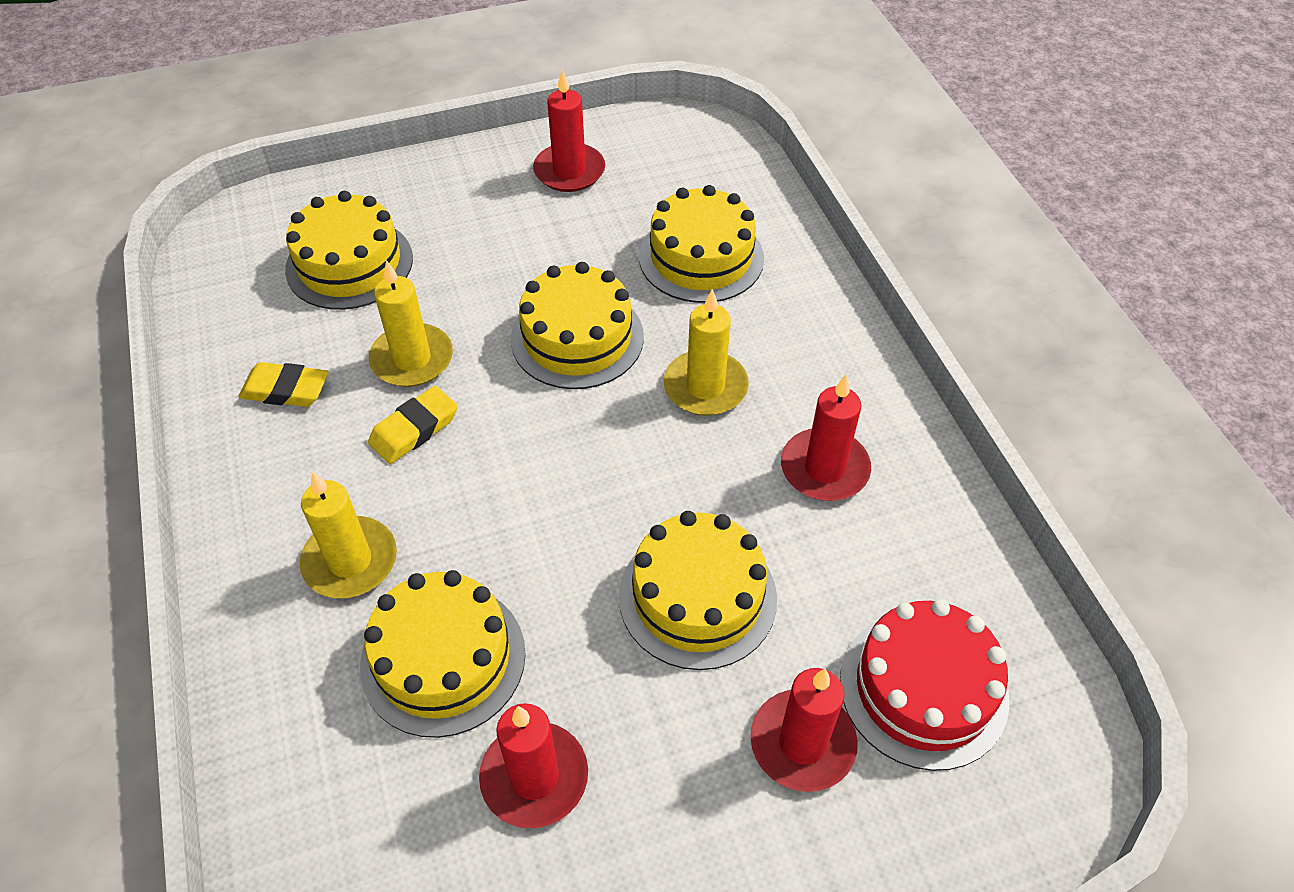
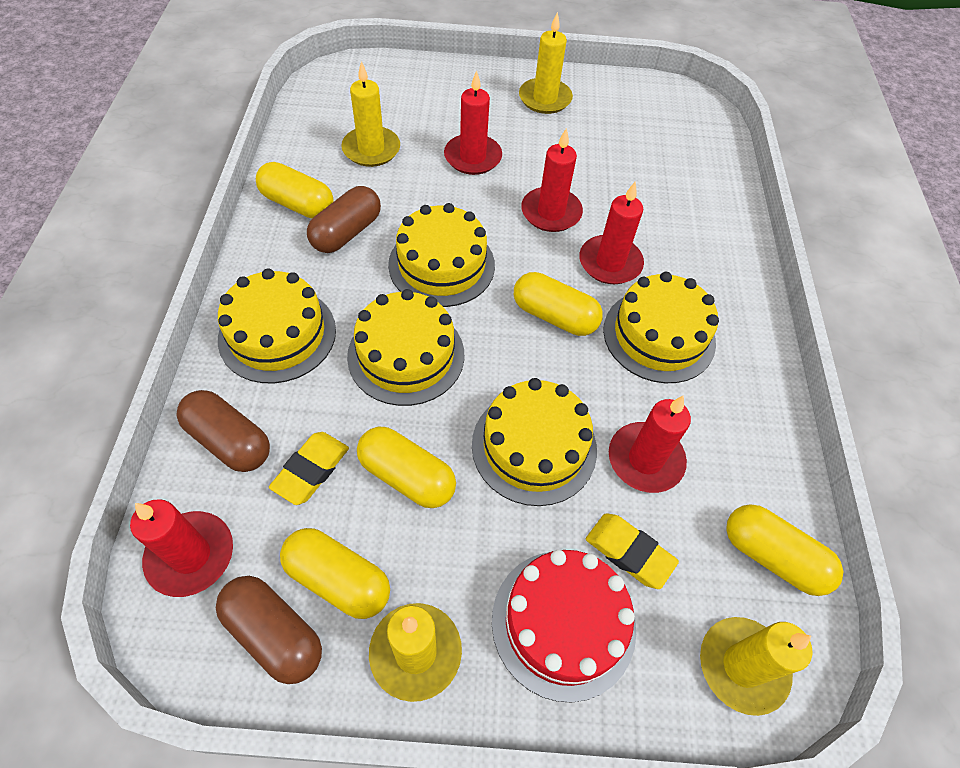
brown capsule: 0 -> 3
red candle: 4 -> 5
yellow candle: 3 -> 4
yellow capsule: 0 -> 5

